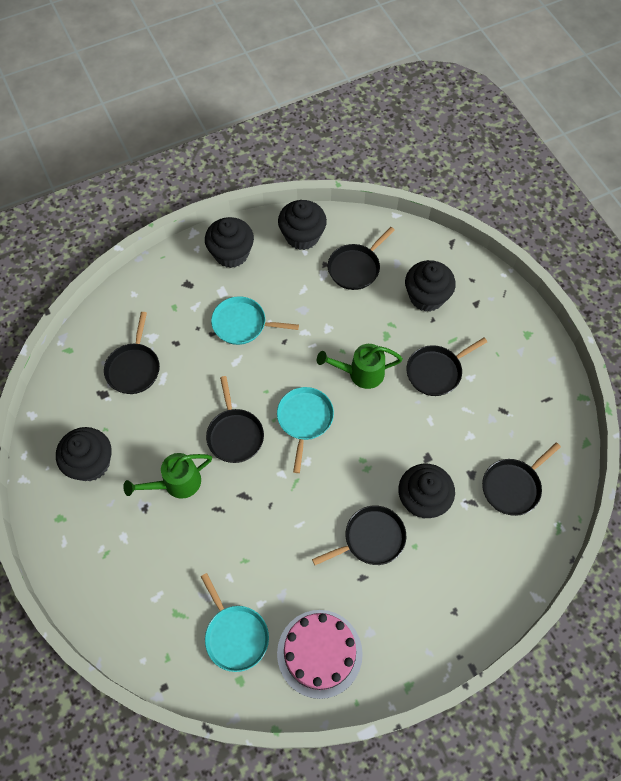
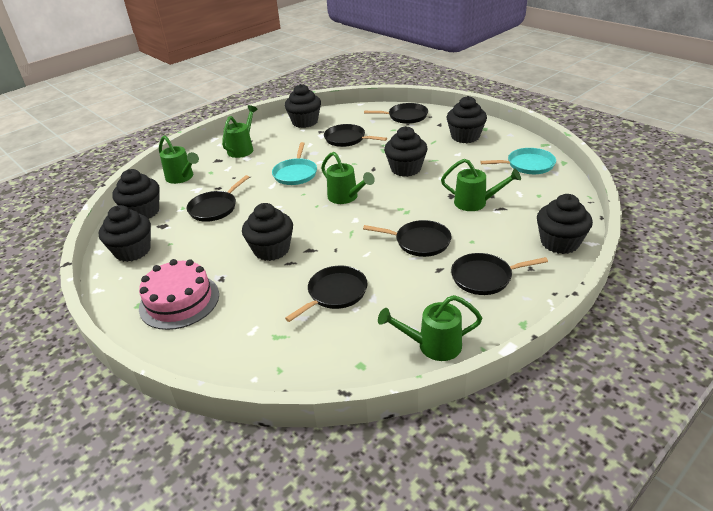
black cupcake: 5 -> 7
green watering can: 2 -> 5
turquoise pan: 3 -> 2

